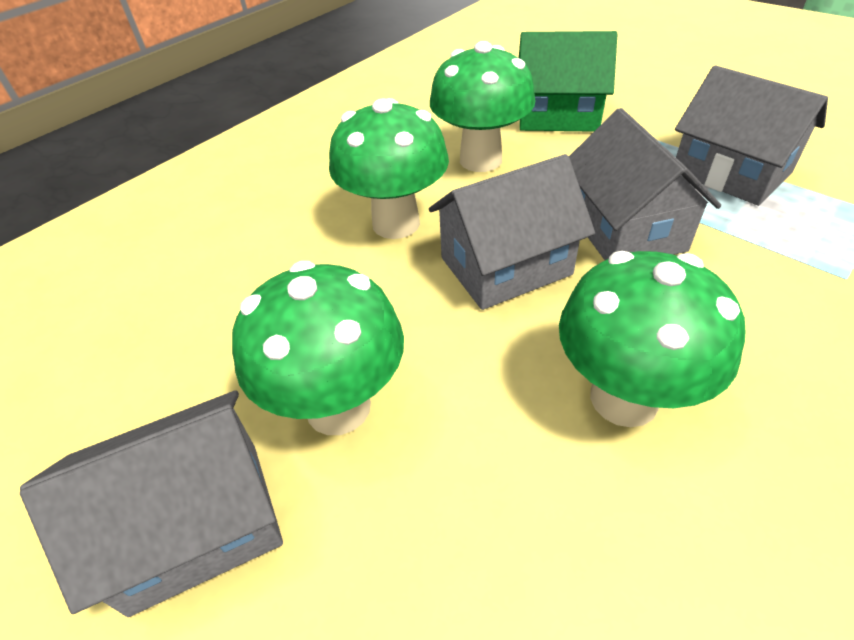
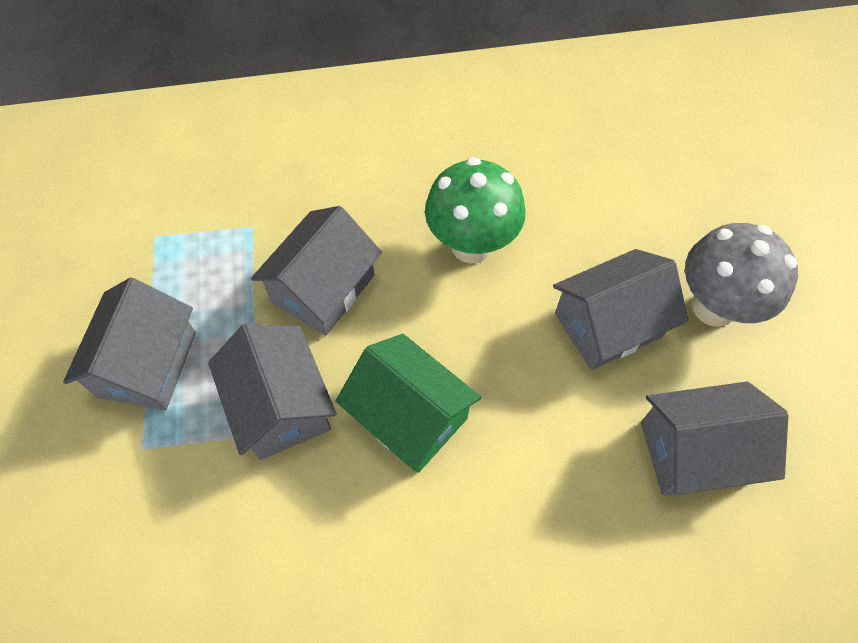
green mushroom: 4 -> 1
grey house: 4 -> 5
grey mushroom: 0 -> 1

